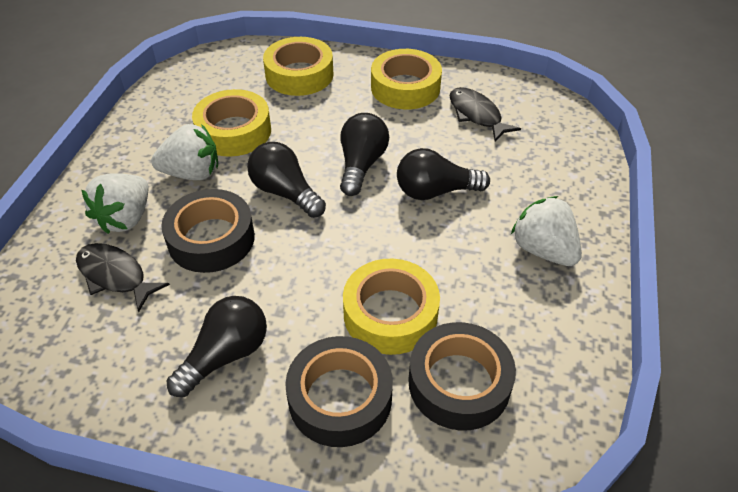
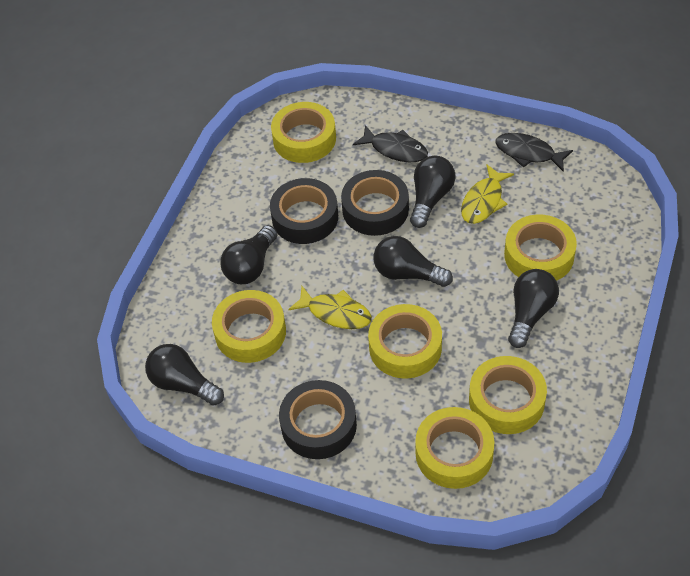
black light bulb: 4 -> 5
white strawberry: 3 -> 0
yellow fish: 0 -> 2
yellow tape: 4 -> 6

